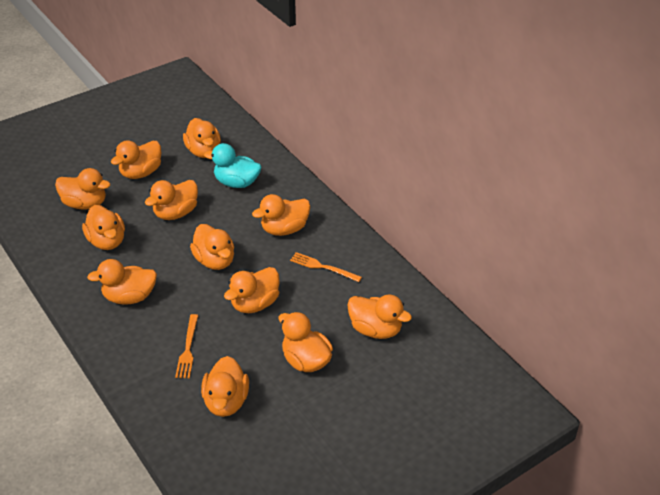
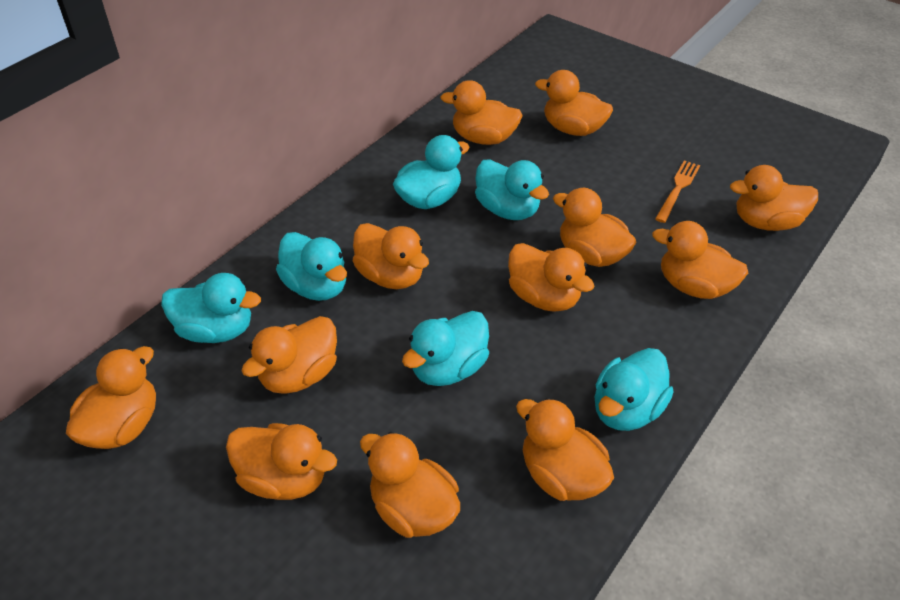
orange fork: 2 -> 1
turquoise duck: 1 -> 6

